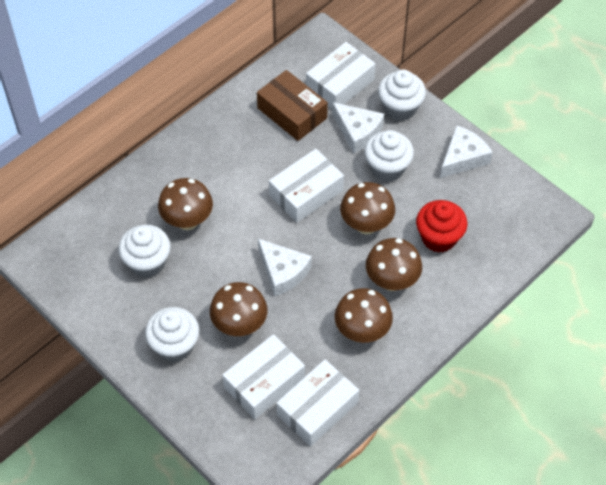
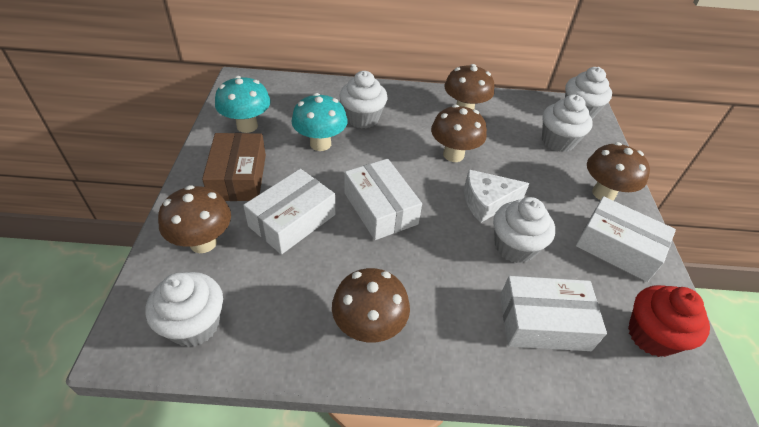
turquoise mushroom: 0 -> 2
white cheese: 3 -> 1
white cupcake: 4 -> 5

